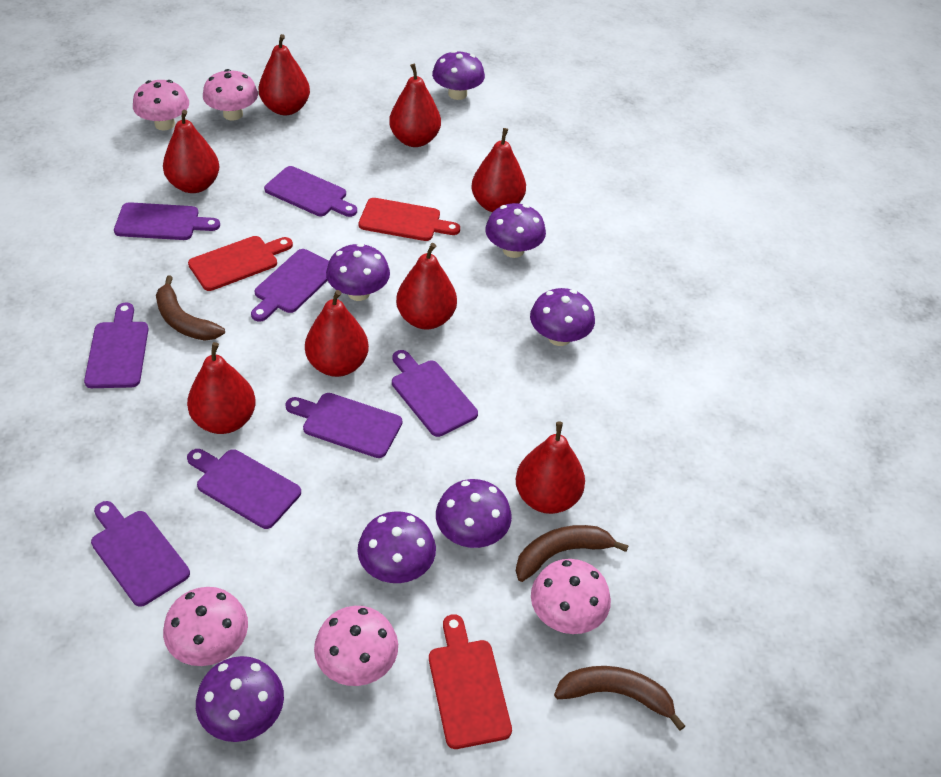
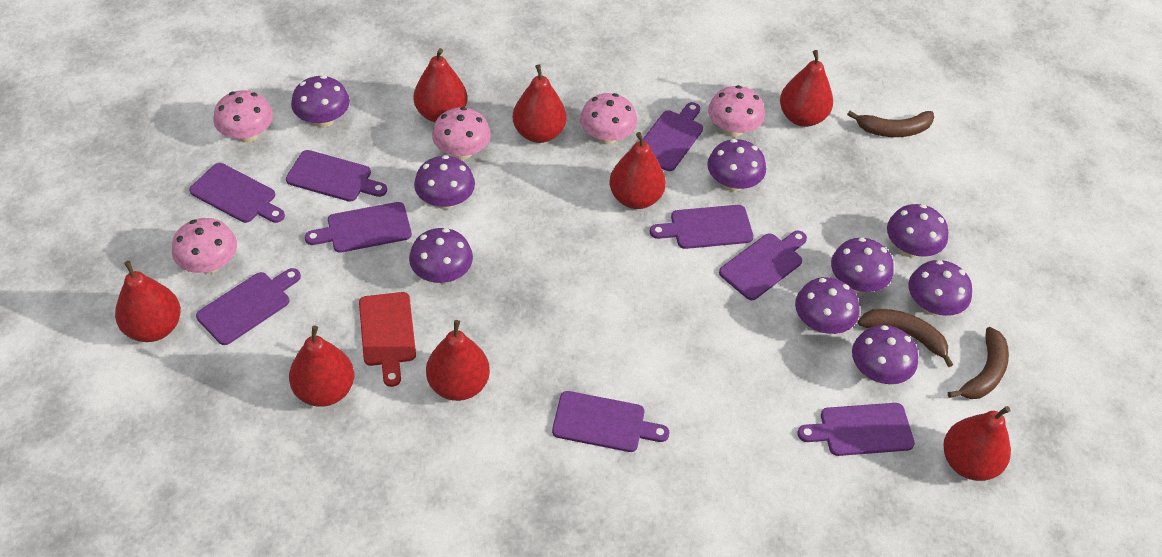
purple cutting board: 8 -> 9
purple mushroom: 7 -> 9
red cutting board: 3 -> 1

